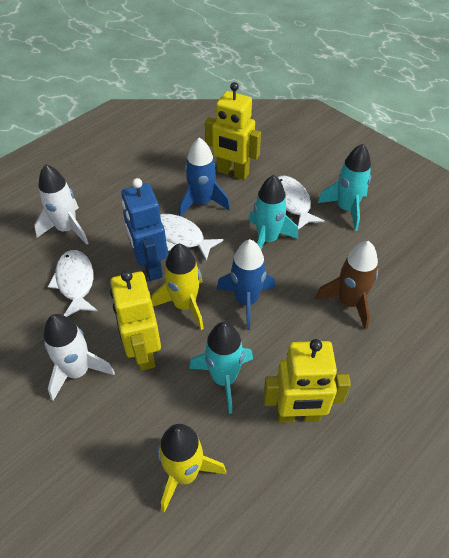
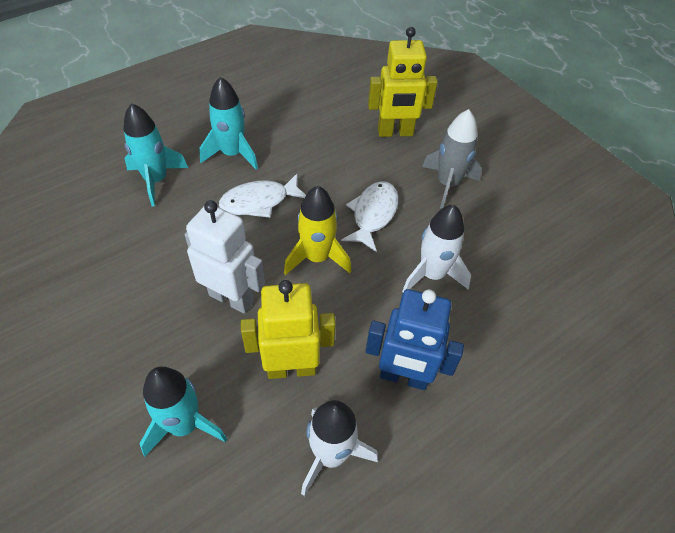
blue rocket: 2 -> 0
brown rocket: 1 -> 0
grey rocket: 0 -> 1
white fish: 3 -> 2
white robot: 0 -> 1
yellow robot: 3 -> 2
yellow rocket: 2 -> 1

